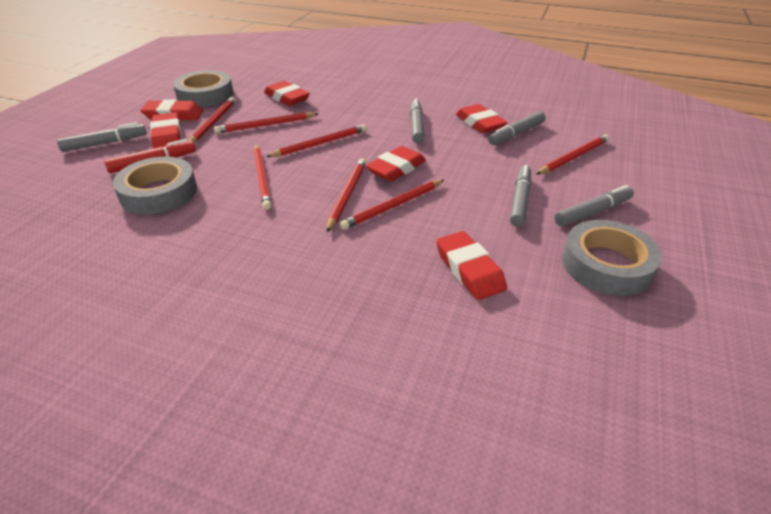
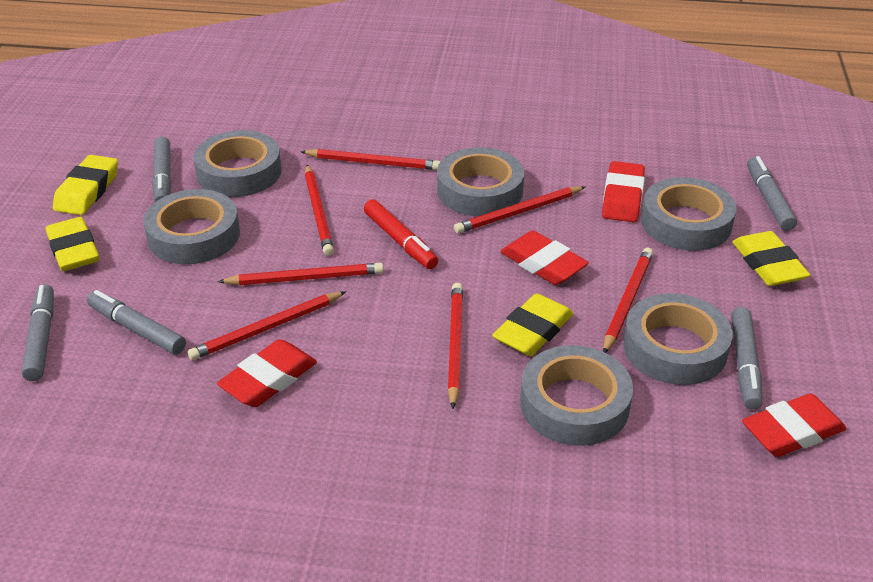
grey tape: 3 -> 6
red eraser: 6 -> 4
yellow eraser: 0 -> 4

